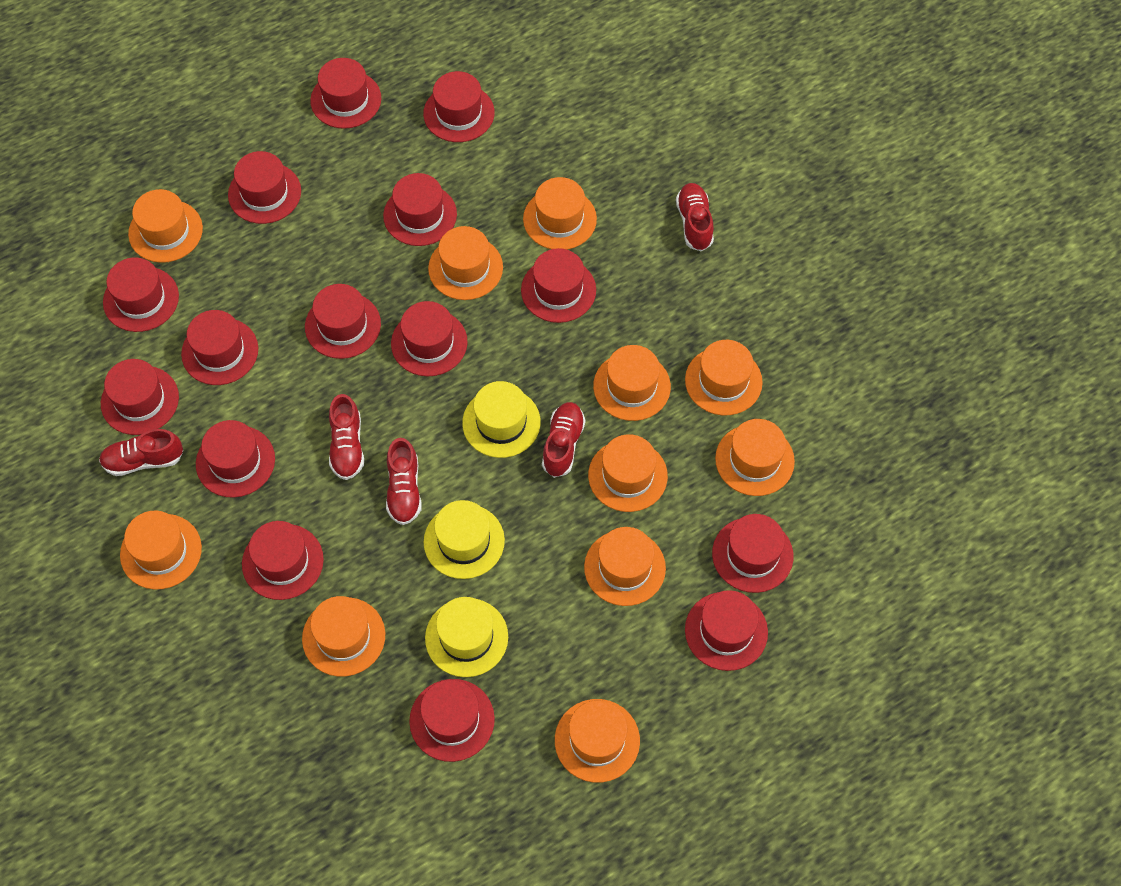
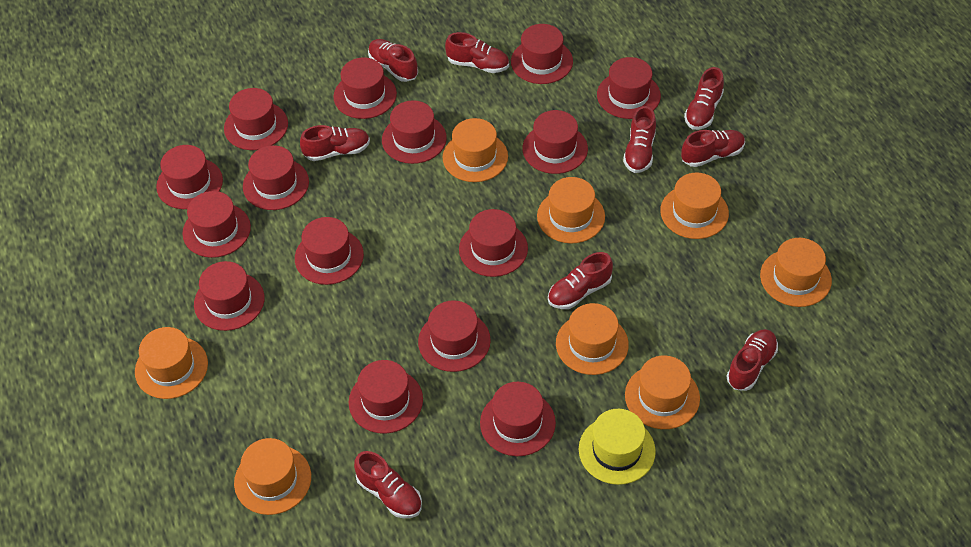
orange hat: 11 -> 8
red shoe: 5 -> 9
yellow hat: 3 -> 1

